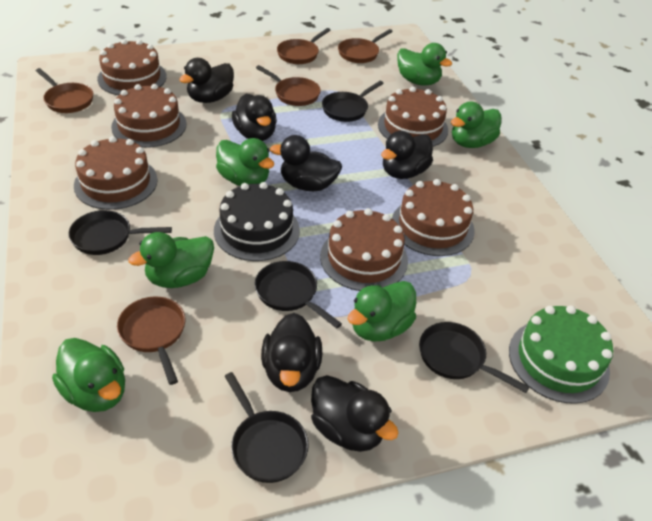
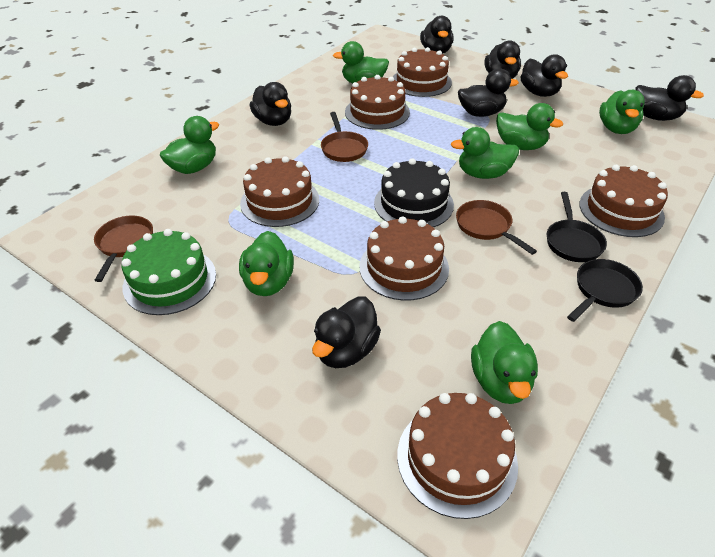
black duck: 6 -> 7
black pan: 5 -> 2
brown pan: 5 -> 3
green duck: 6 -> 7

